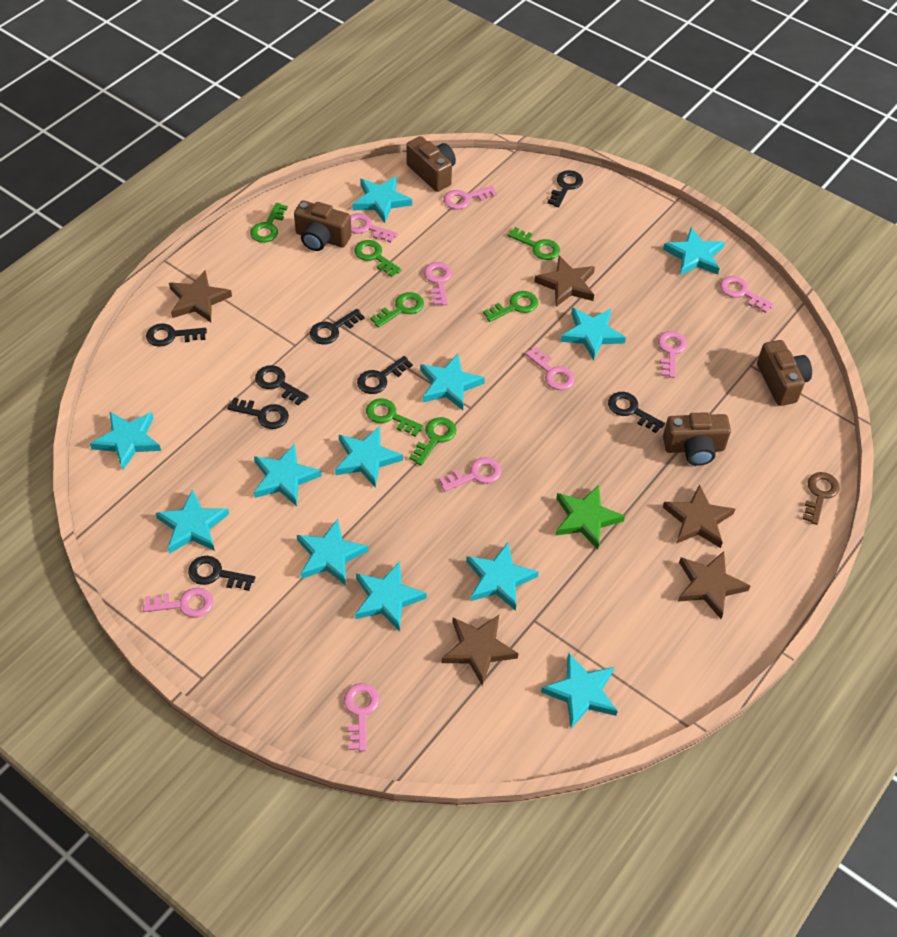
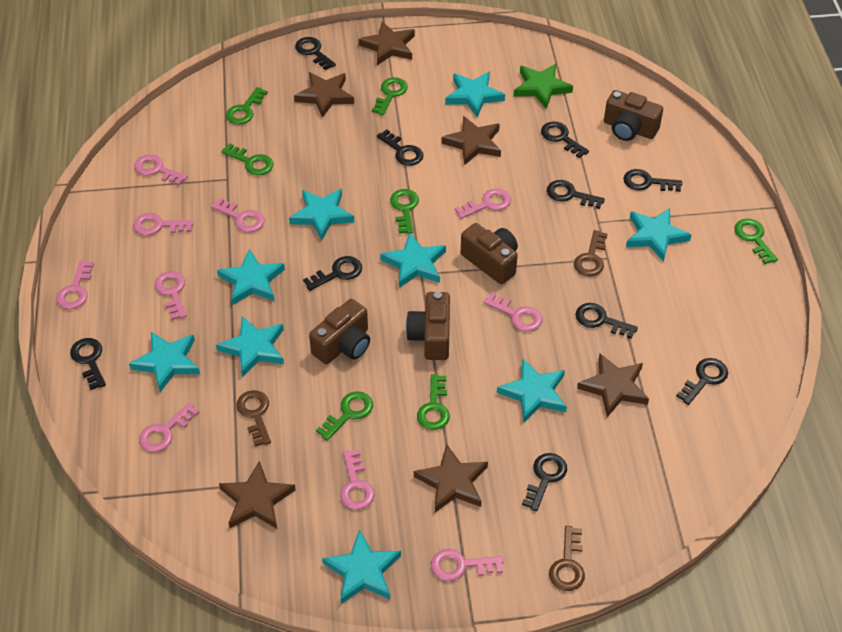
black key: 8 -> 10
brown key: 1 -> 3
brown star: 5 -> 6
pink key: 9 -> 10
turquoise star: 12 -> 9

